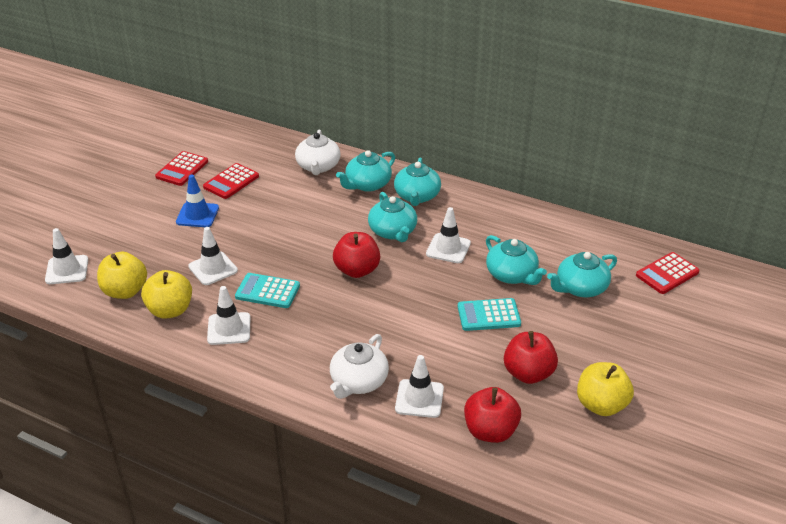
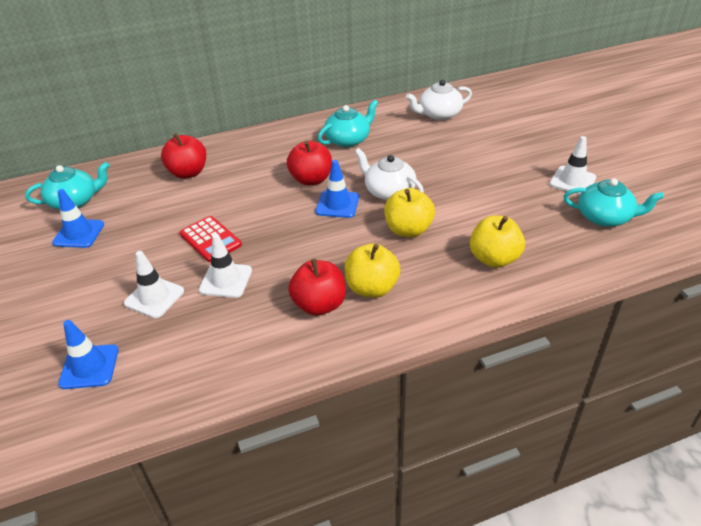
blue traffic cone: 1 -> 3
red calculator: 3 -> 1
turquoise calculator: 2 -> 0
turquoise teapot: 5 -> 3
white traffic cone: 5 -> 3

